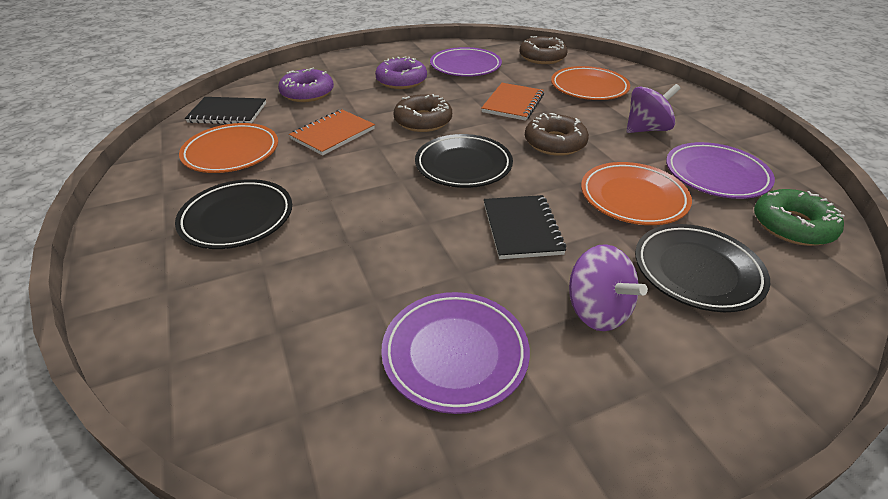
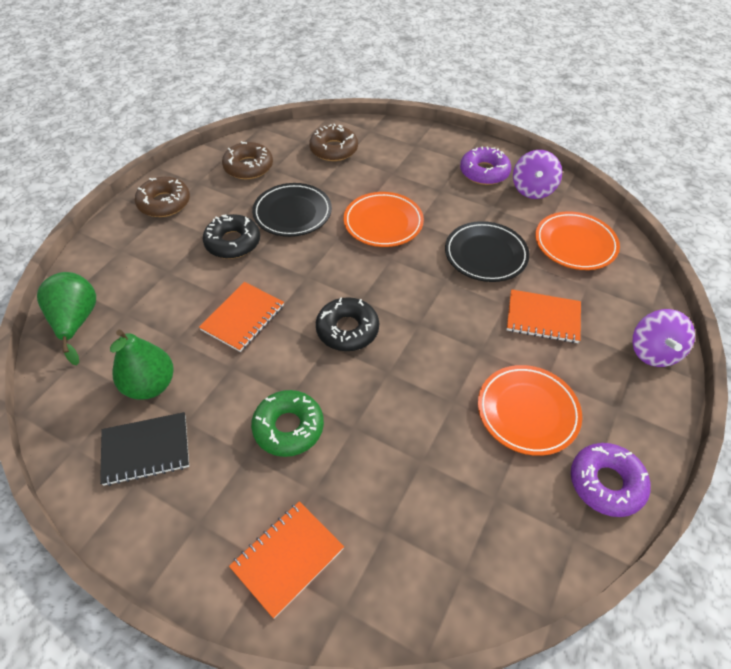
black donut: 0 -> 2
black notebook: 2 -> 1
black plate: 3 -> 2
green pear: 0 -> 2
orange notebook: 2 -> 3
purple plate: 3 -> 0

